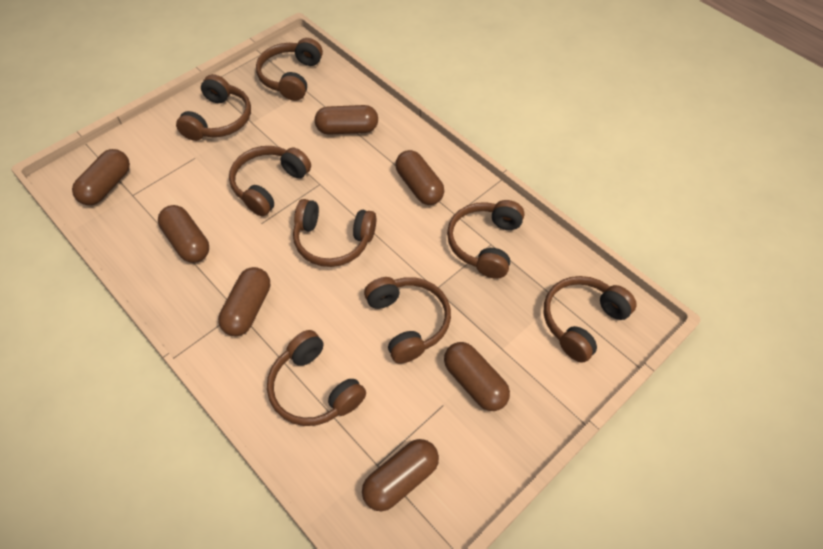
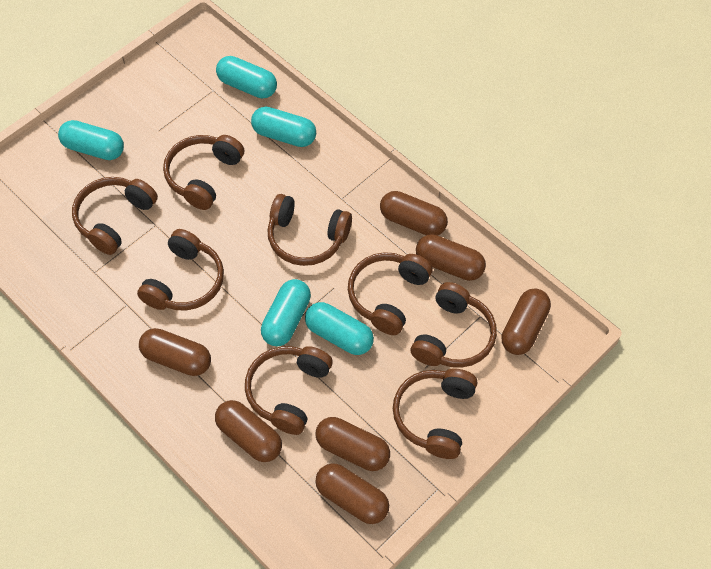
turquoise capsule: 0 -> 5

